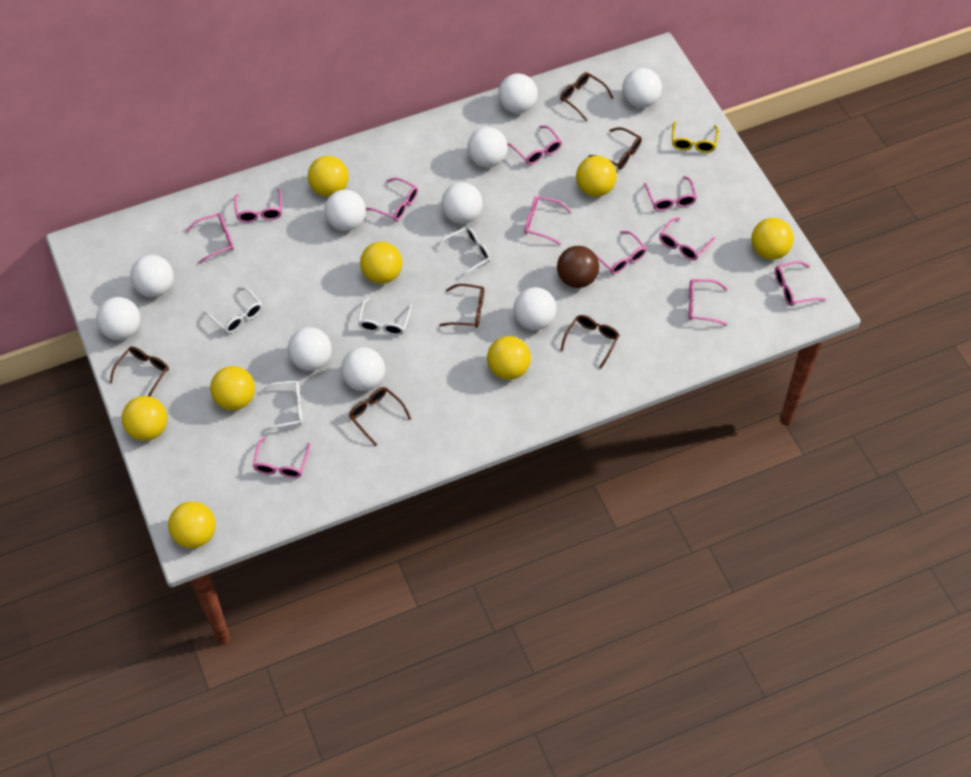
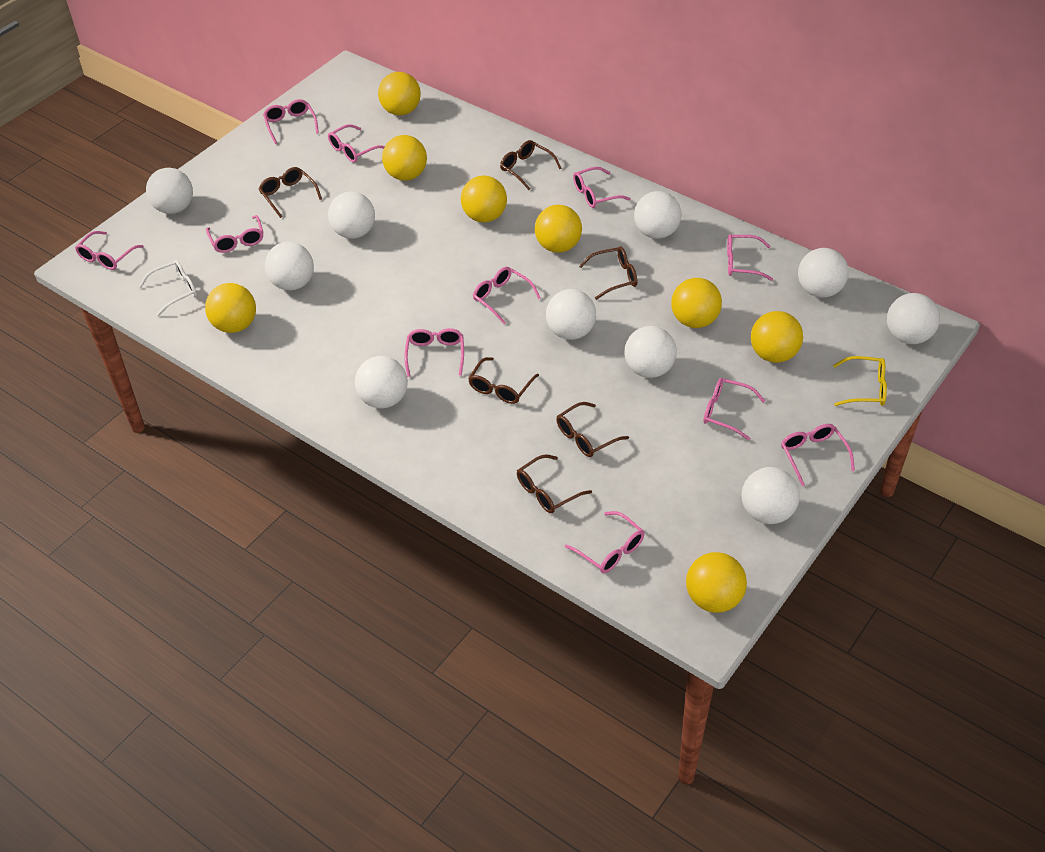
brown ball: 1 -> 0
white glasses: 4 -> 1

